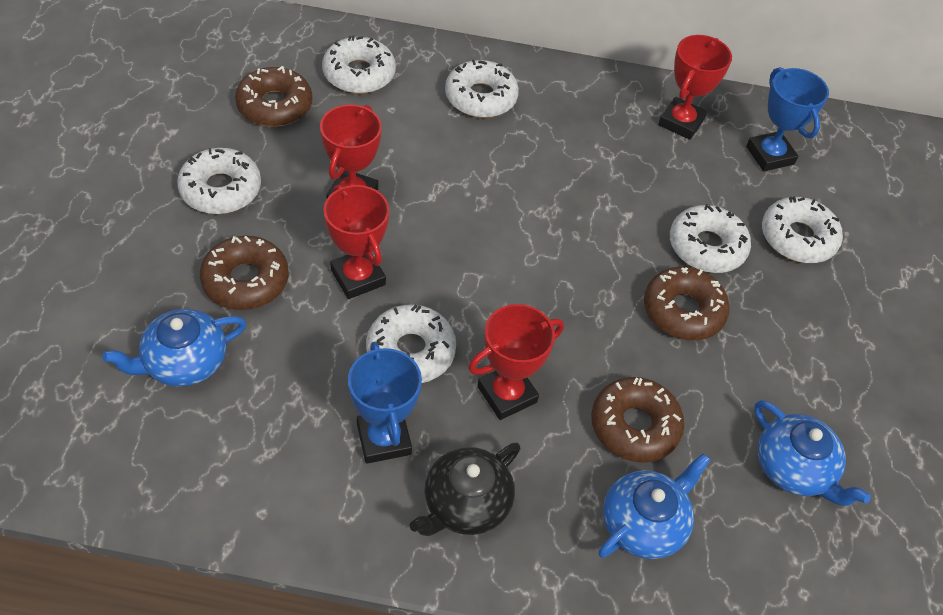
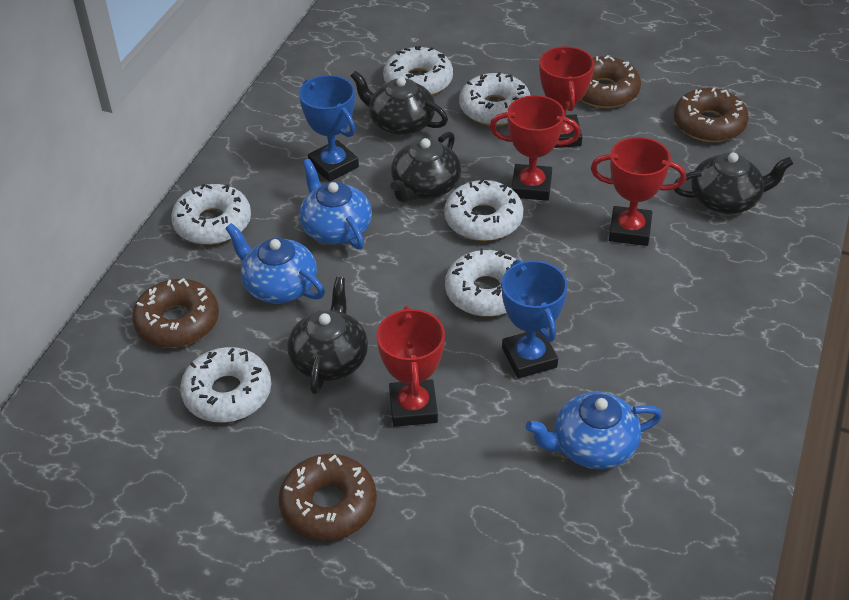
black teapot: 1 -> 4

